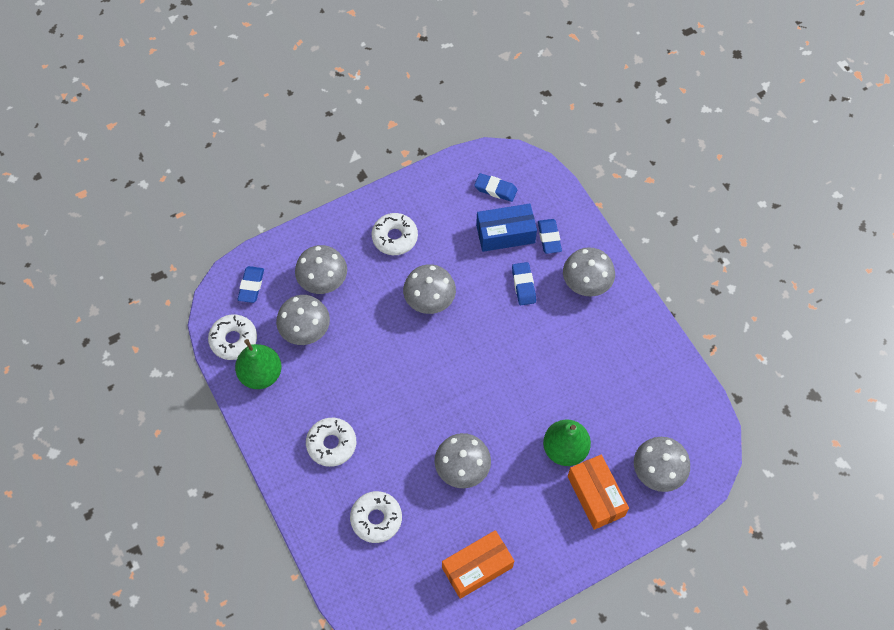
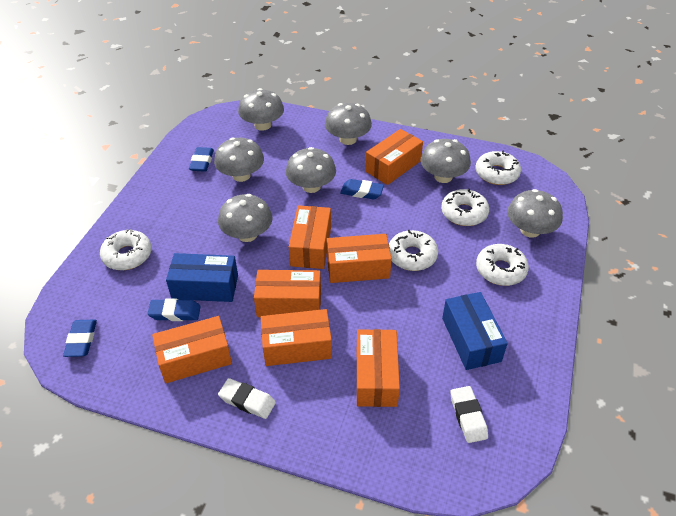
blue box: 1 -> 2
green pear: 2 -> 0
grey mushroom: 6 -> 7
orange box: 2 -> 7
white donut: 4 -> 5
white eraser: 0 -> 2

